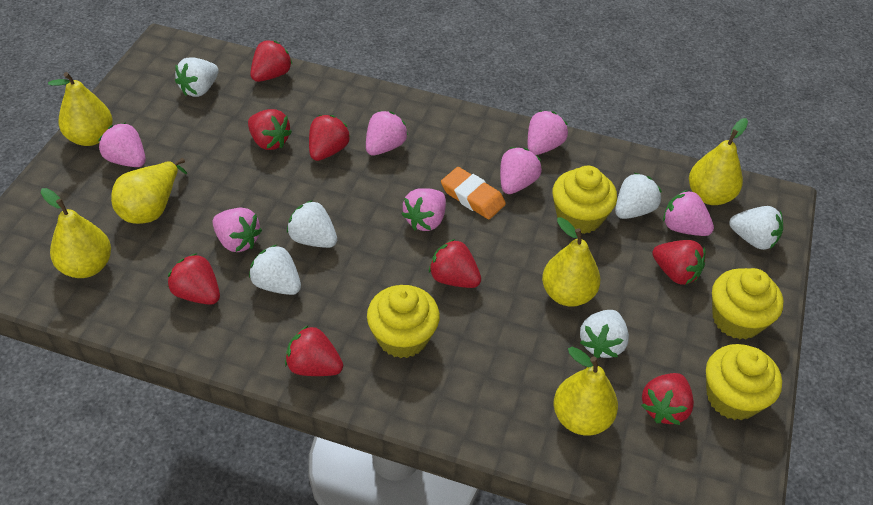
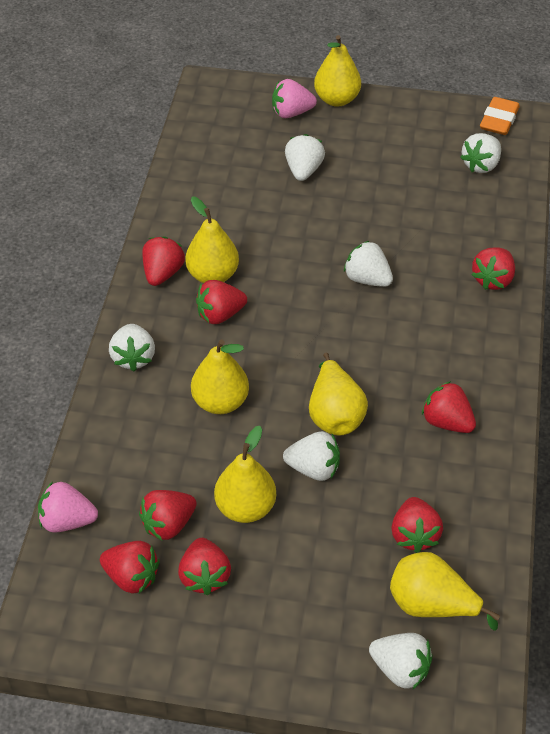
pink strawberry: 7 -> 2
yellow cupcake: 4 -> 0

